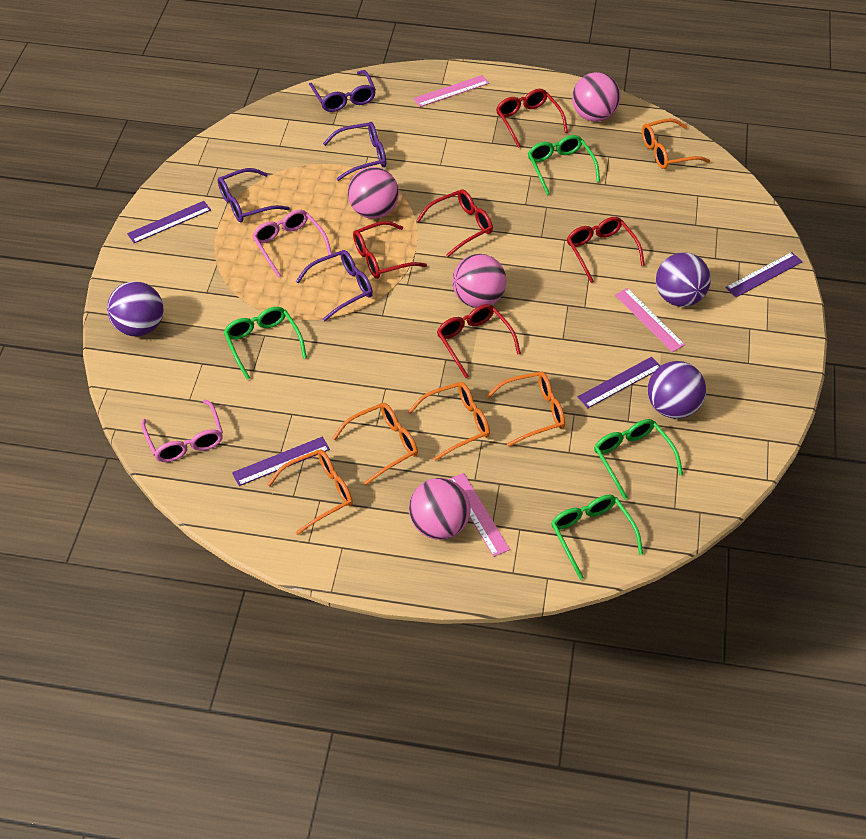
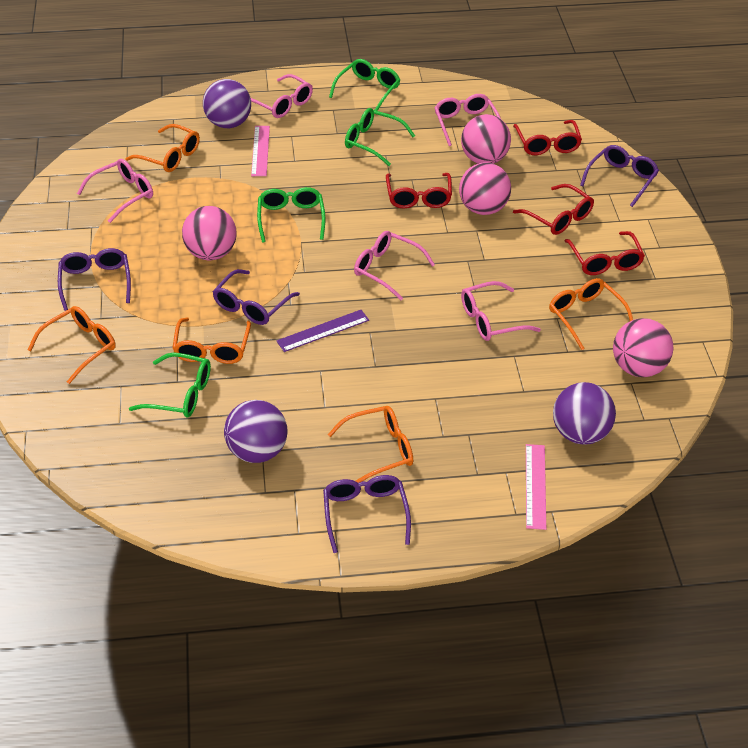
pink glasses: 2 -> 5
pink ruler: 3 -> 2
purple ruler: 4 -> 1
red glasses: 5 -> 4

